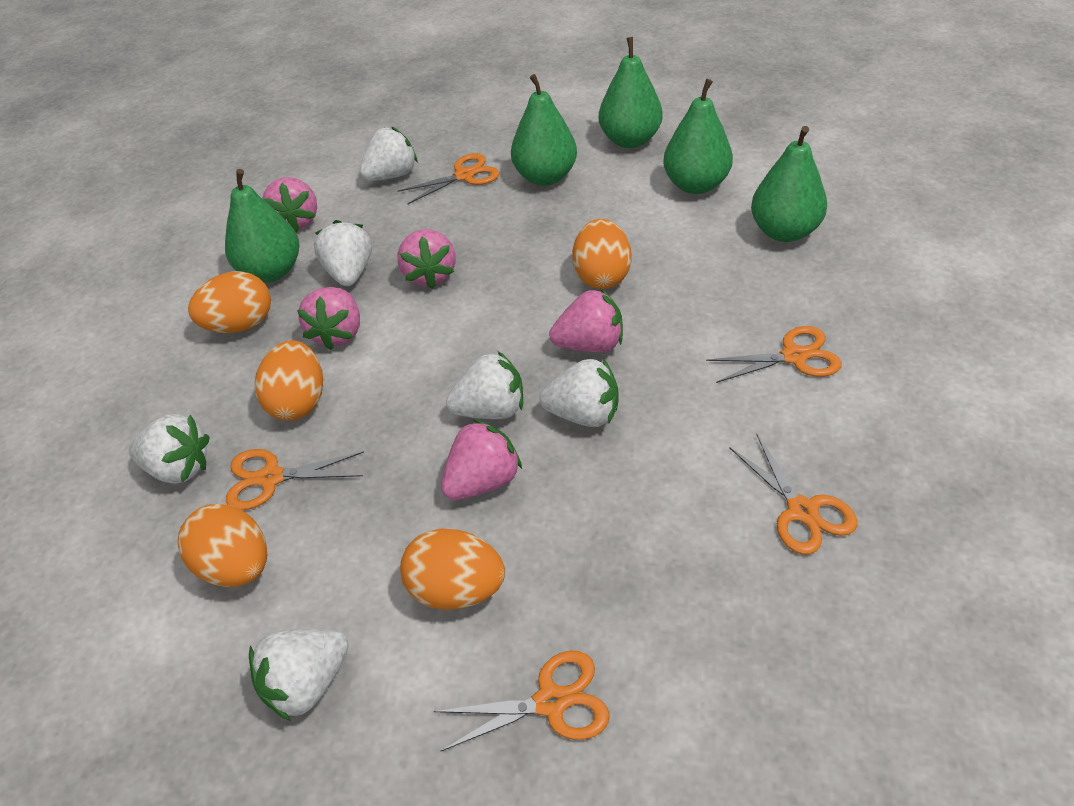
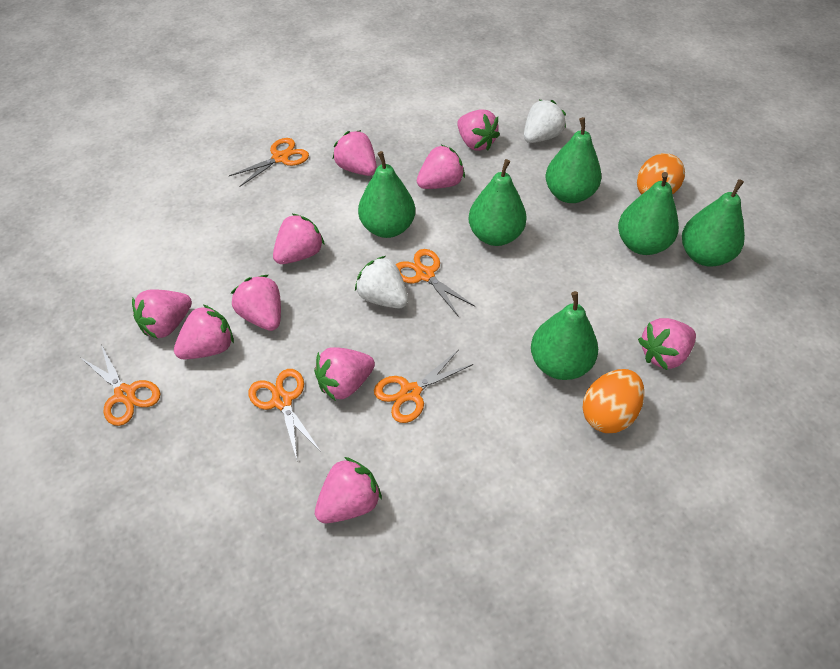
green pear: 5 -> 6
orange egg: 5 -> 2
pink strawberry: 5 -> 10
white strawberry: 6 -> 2

